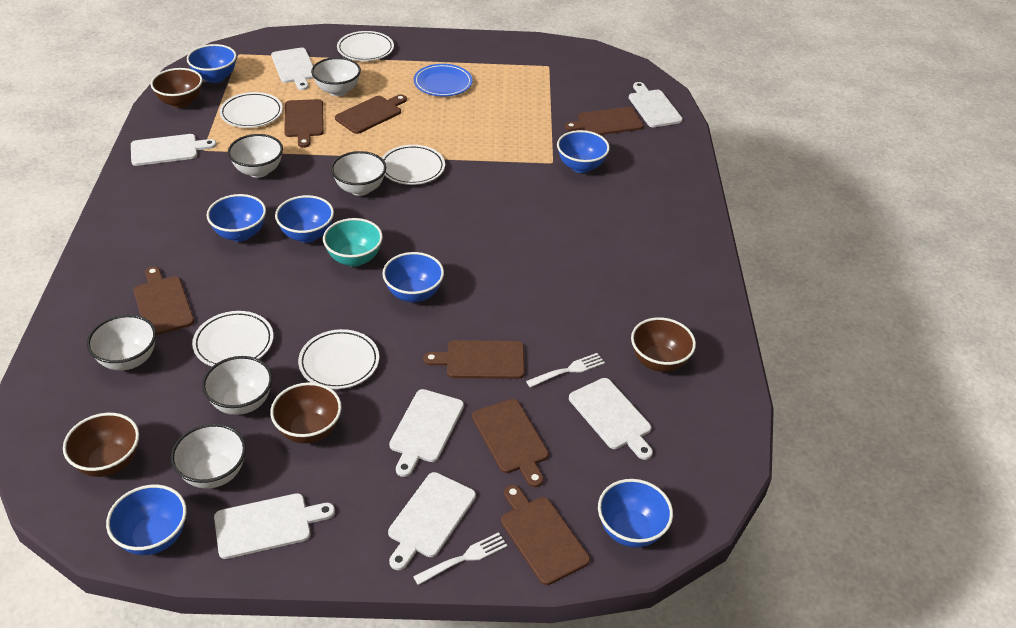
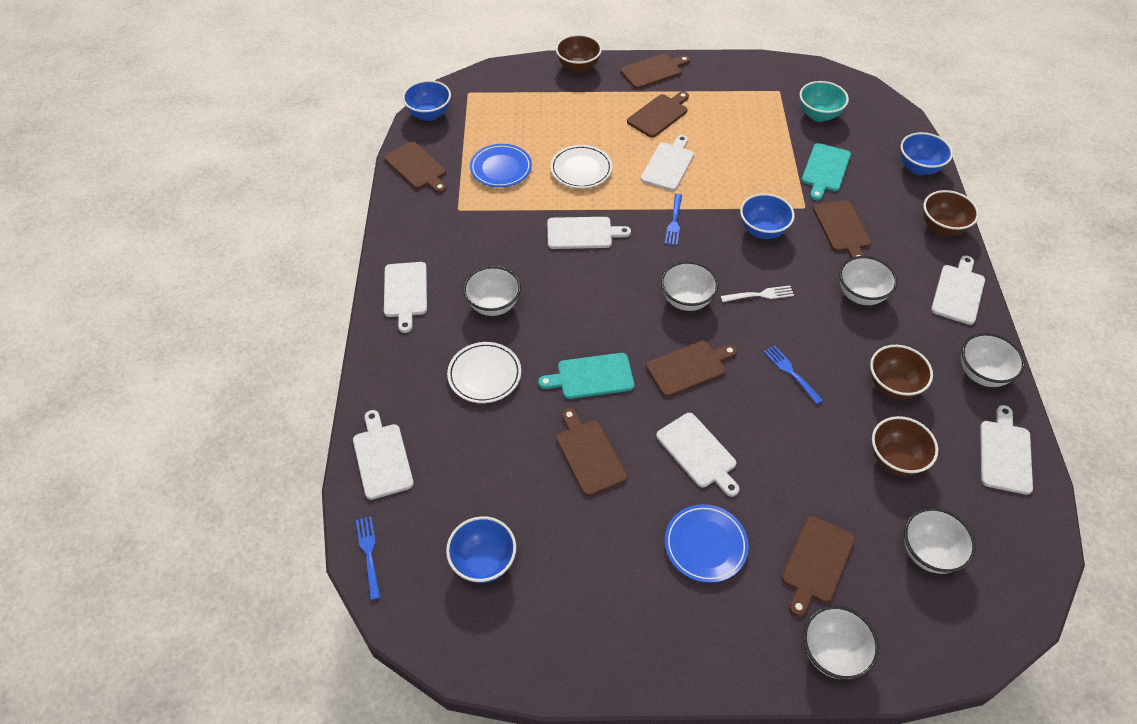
blue bowl: 7 -> 4
blue fork: 0 -> 3
blue plate: 1 -> 2
turquoise cutting board: 0 -> 2
white fork: 2 -> 1
white plate: 5 -> 2

